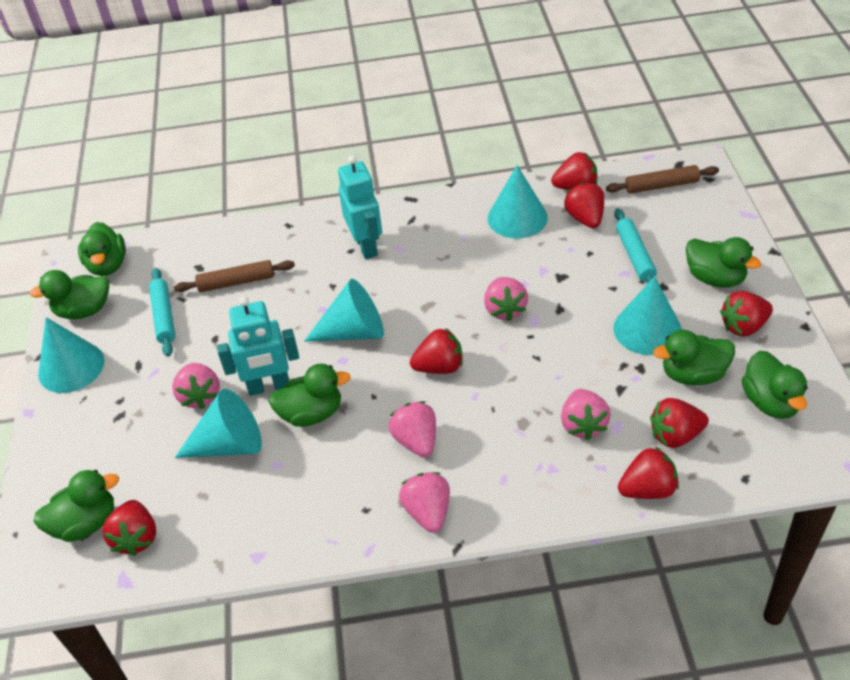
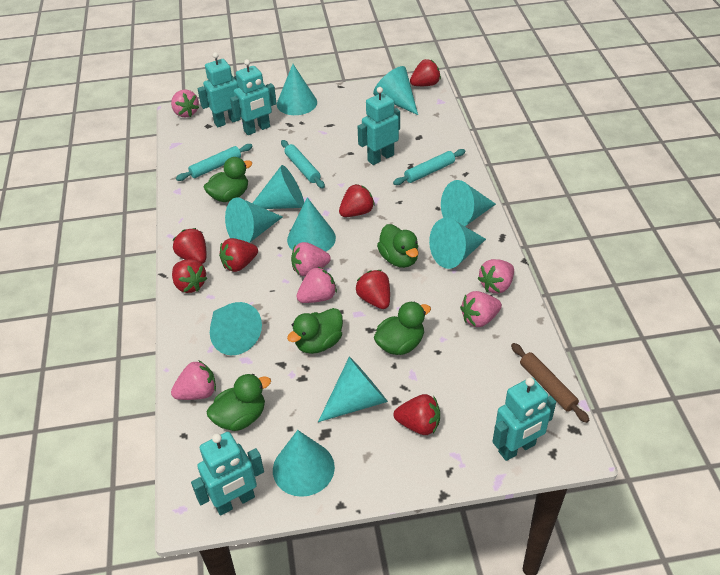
brown rolling pin: 2 -> 1
green duck: 7 -> 5
pink strawberry: 5 -> 6
turquoise cone: 5 -> 10
turquoise robot: 2 -> 5
turquoise rolling pin: 2 -> 3

